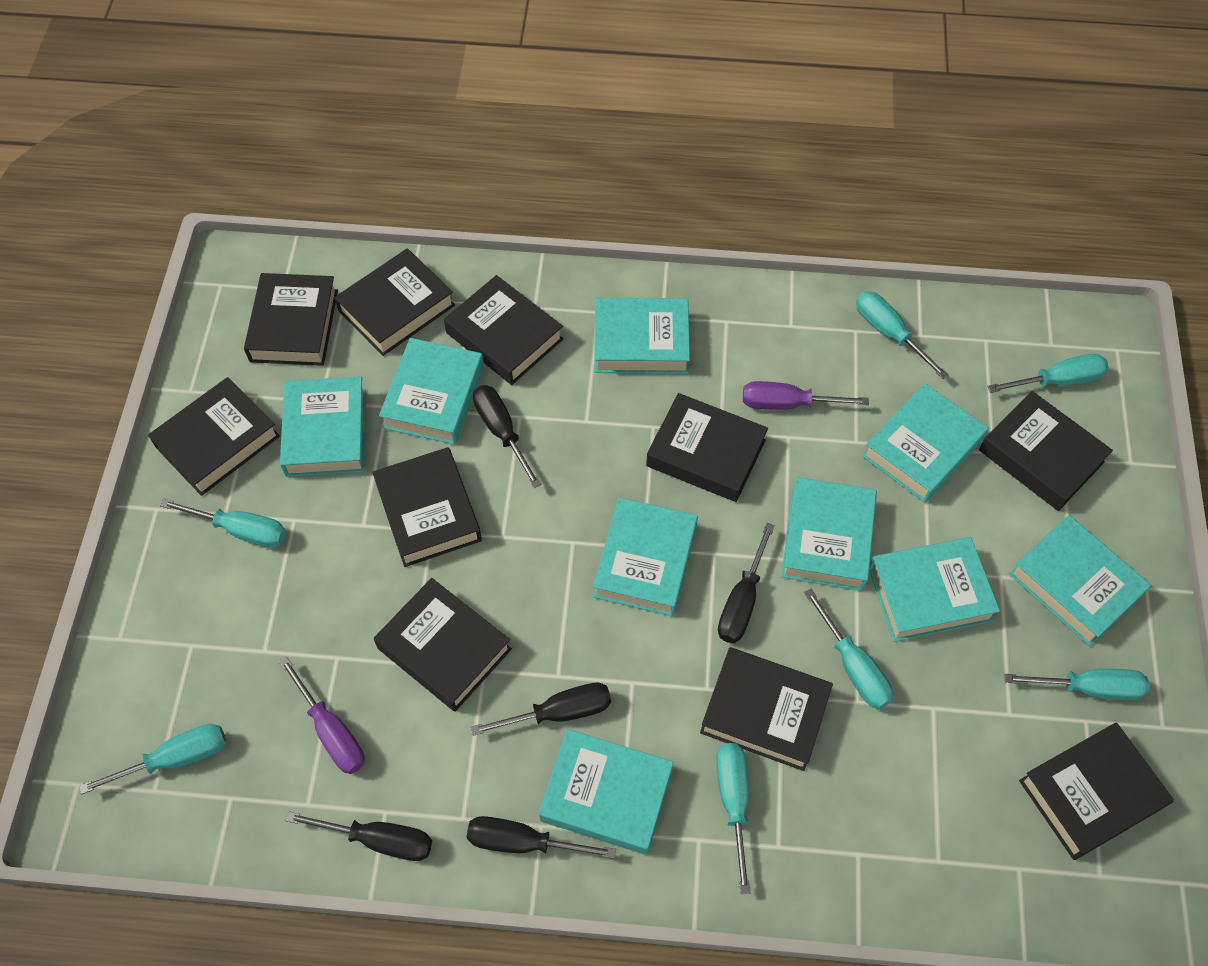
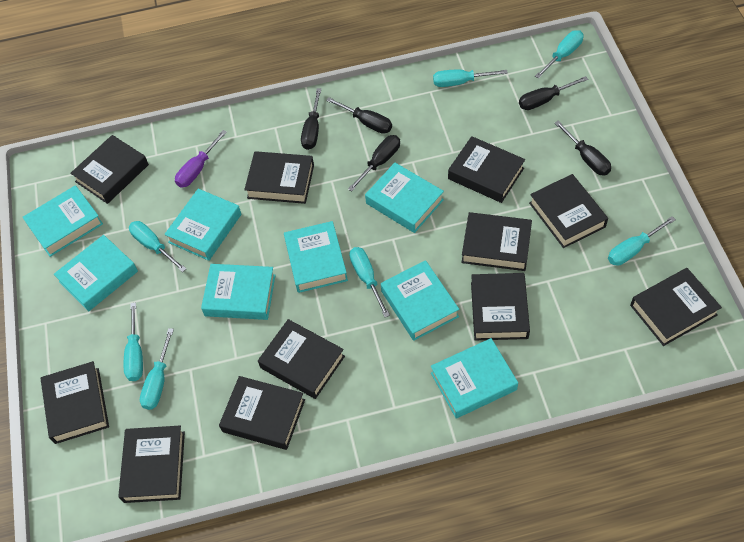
black book: 10 -> 11
purple screwdriver: 2 -> 1
turquoise book: 9 -> 8

